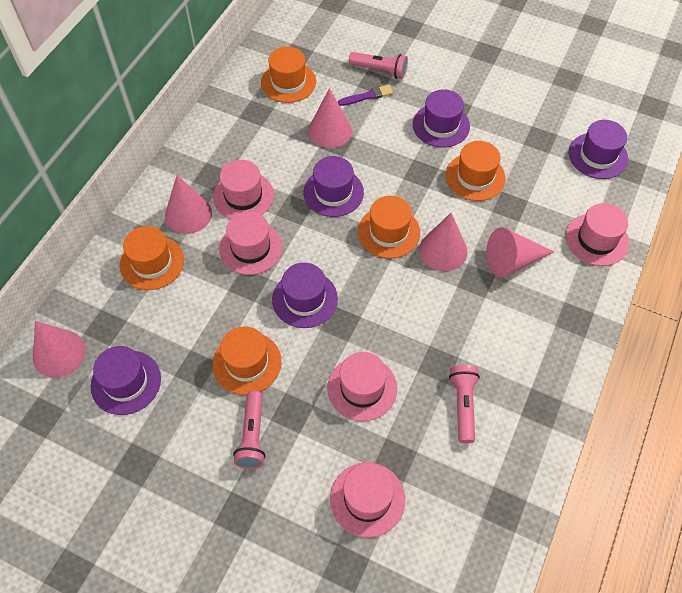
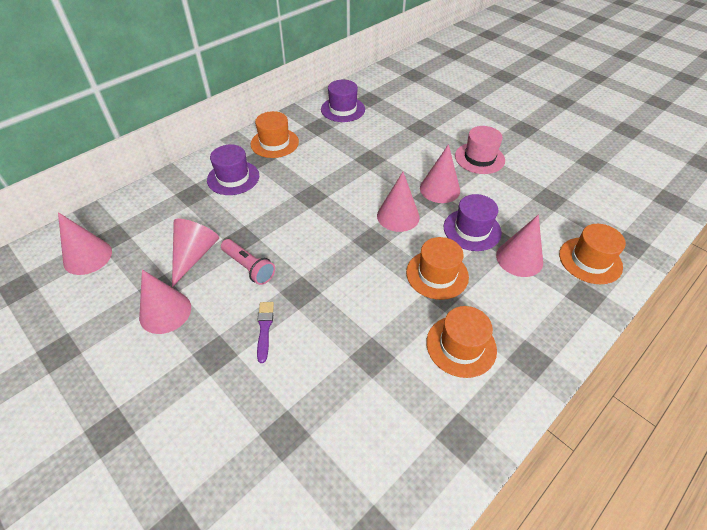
orange hat: 5 -> 4
pink cone: 5 -> 6
pink flashlight: 3 -> 1
pink hat: 5 -> 1
purple hat: 5 -> 3

